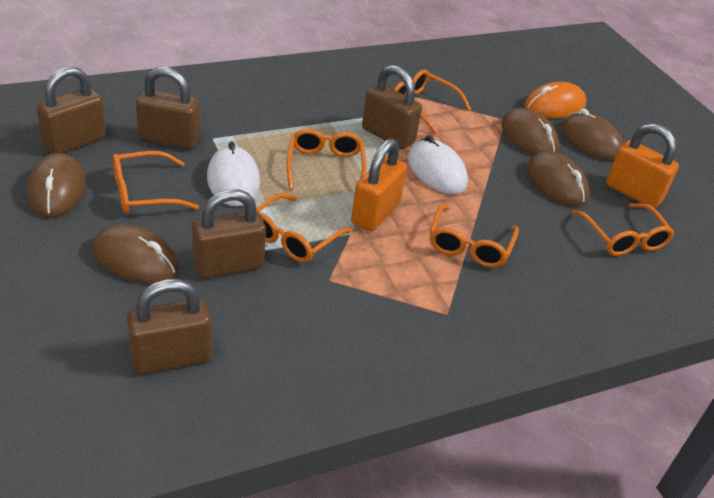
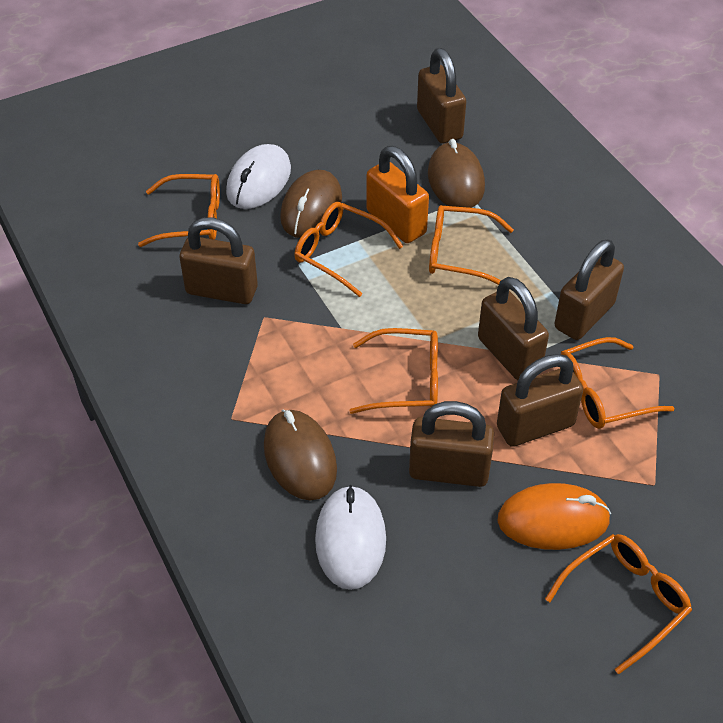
brown mouse: 5 -> 3
brown padlock: 5 -> 6
orange padlock: 2 -> 1

